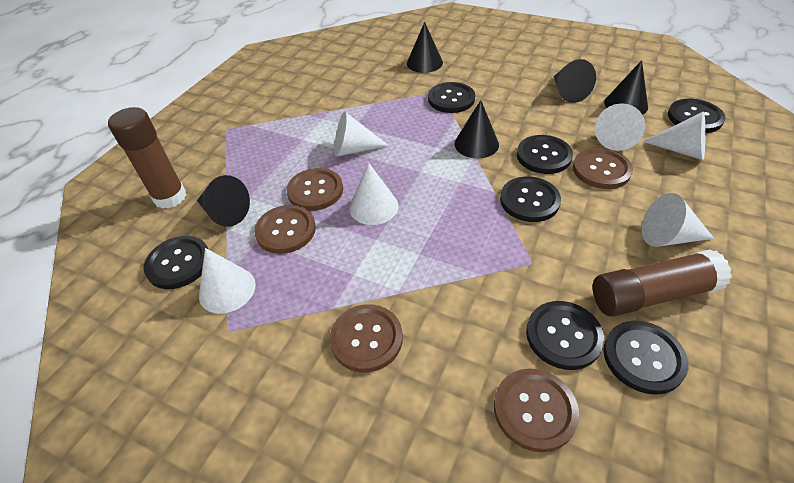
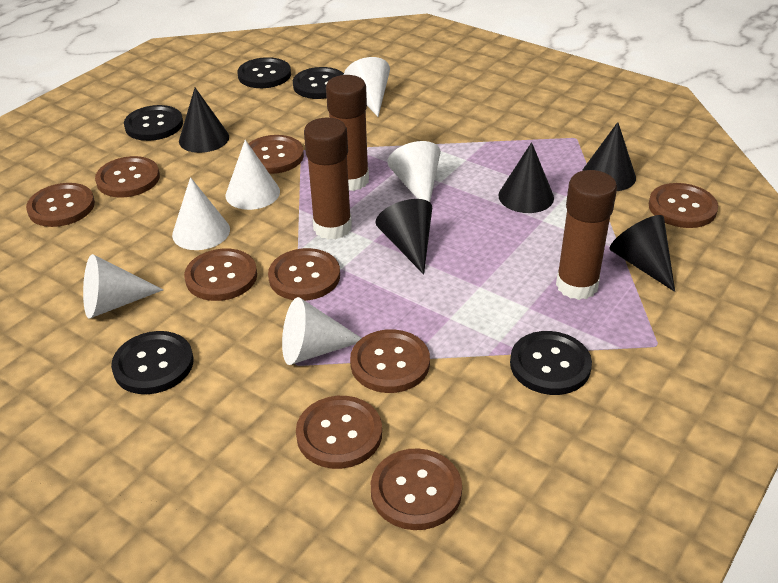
black button: 7 -> 5
brown button: 5 -> 9
brown glue stick: 2 -> 3

